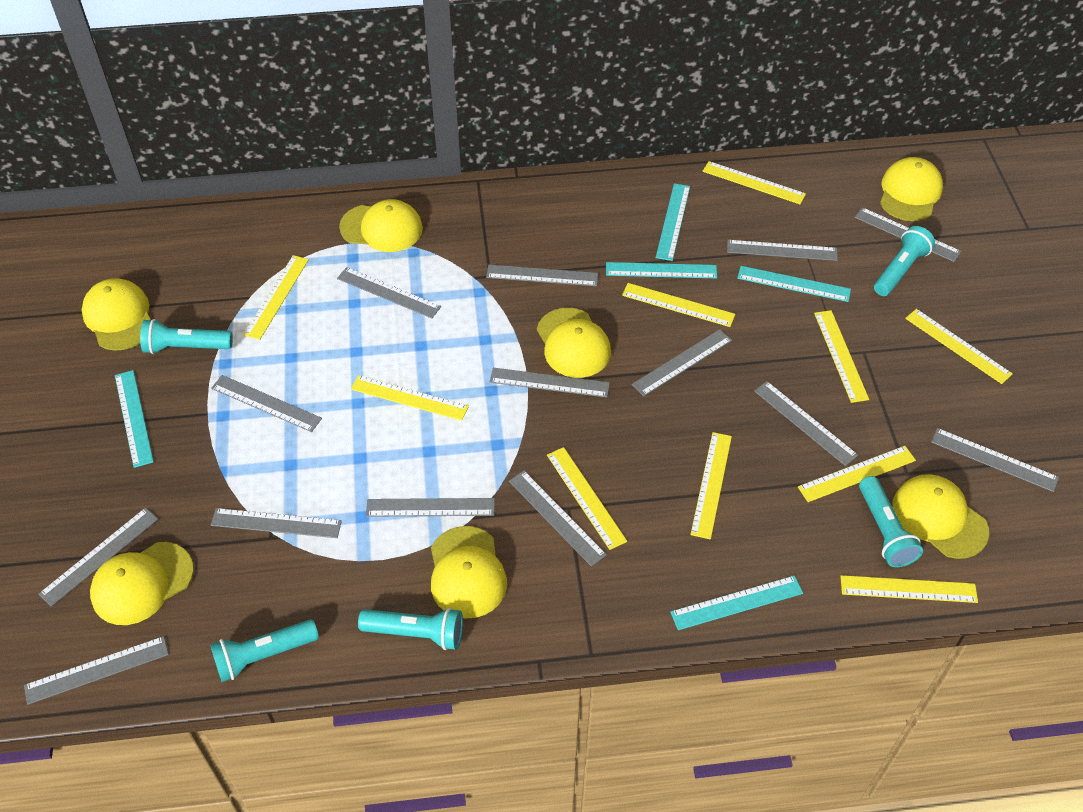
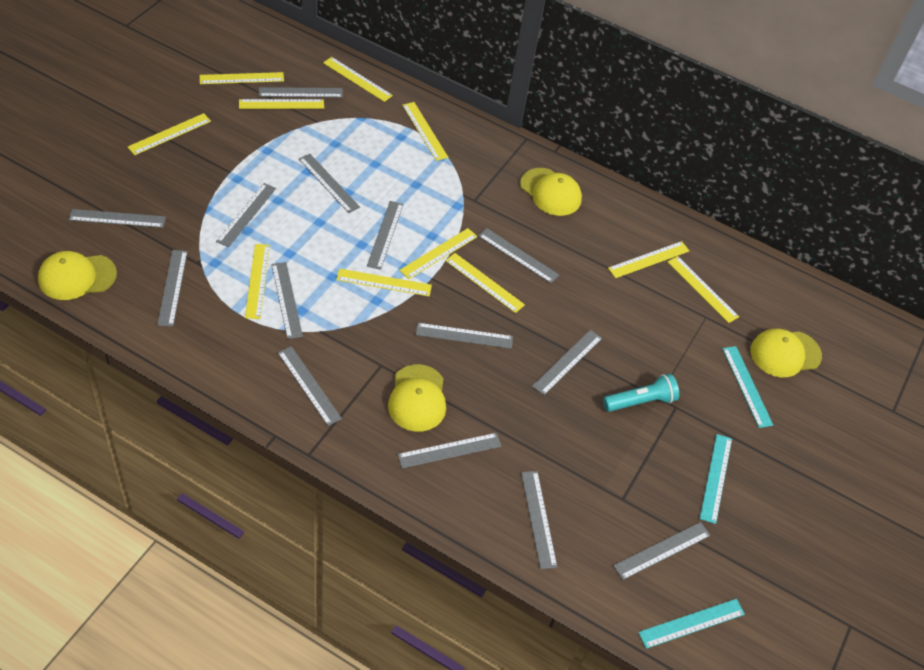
turquoise flashlight: 5 -> 1
turquoise ruler: 5 -> 3
yellow cap: 7 -> 4
yellow ruler: 10 -> 11

